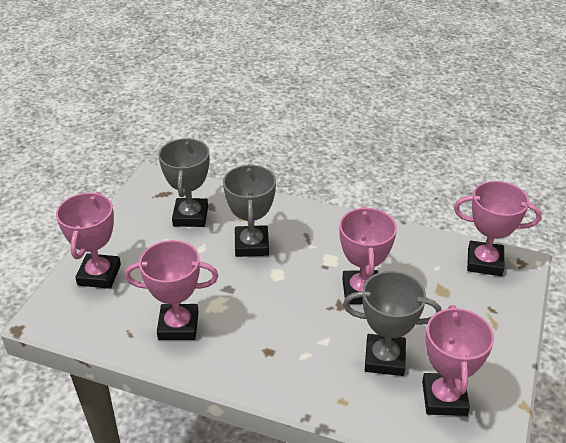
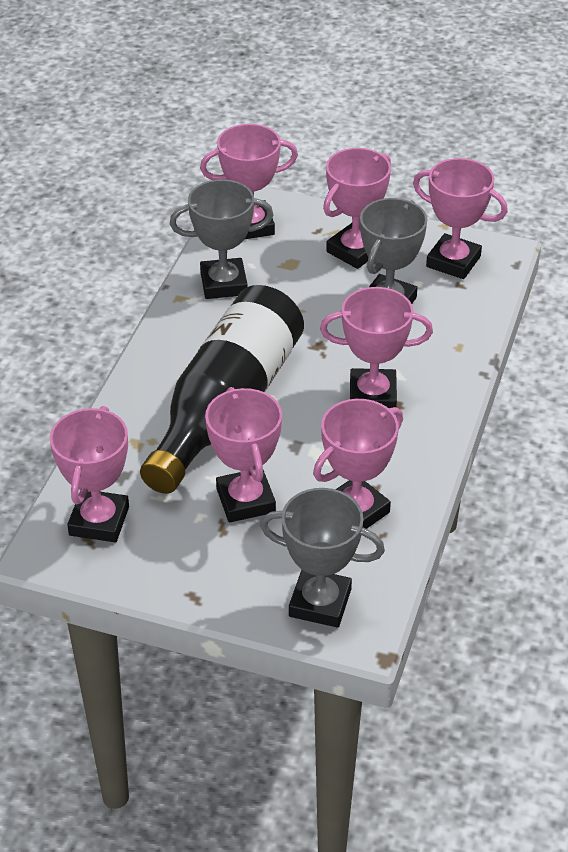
black bottle: 0 -> 1
pink trophy: 5 -> 7

